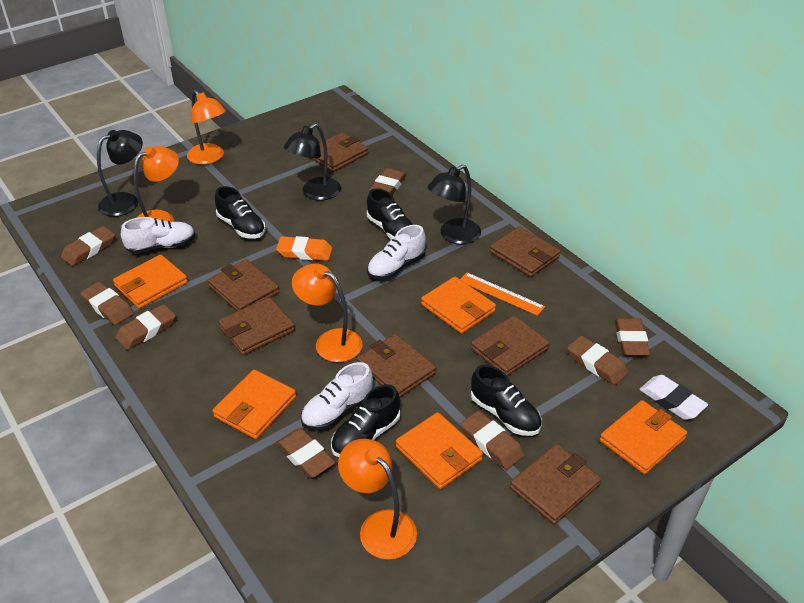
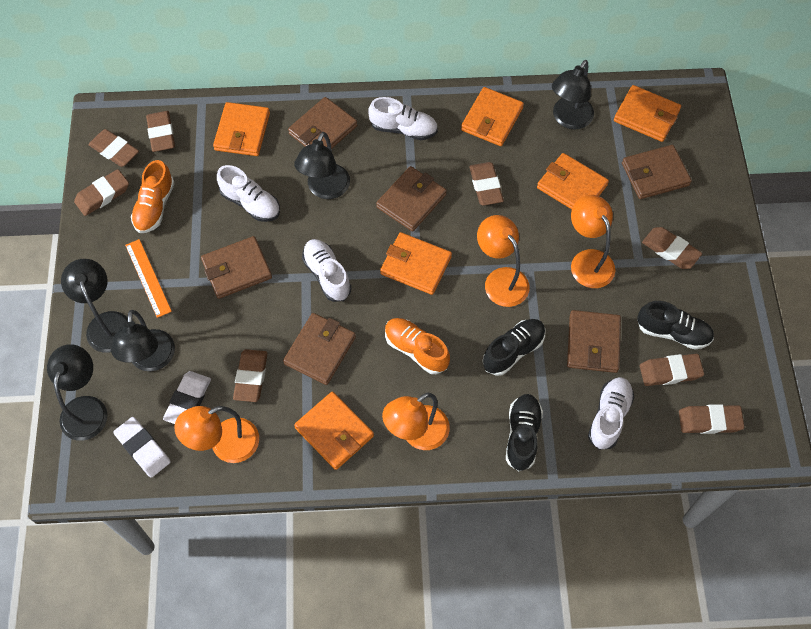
black lamp: 3 -> 5
black shoe: 4 -> 3
brown wallet: 7 -> 6
orange eraser: 1 -> 0
orange shoe: 0 -> 2
orange wallet: 5 -> 6
white eraser: 1 -> 2
white shoe: 3 -> 4

